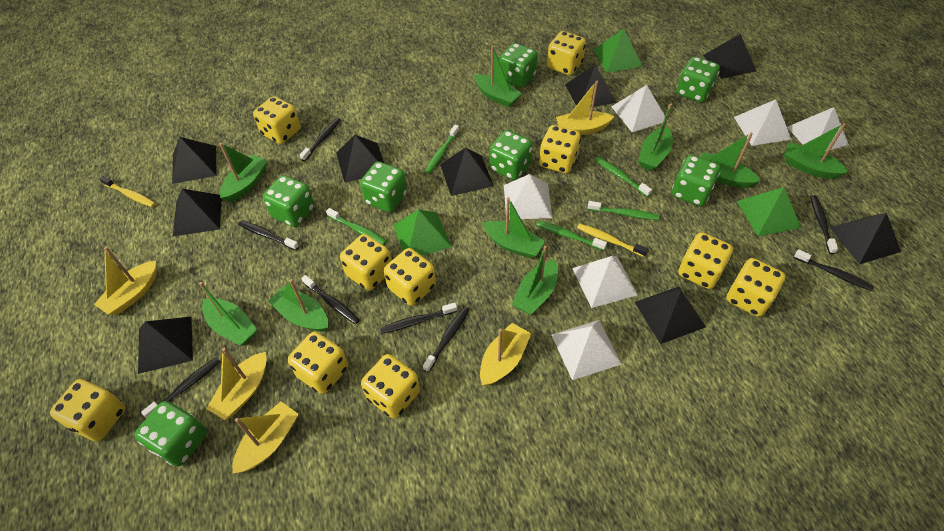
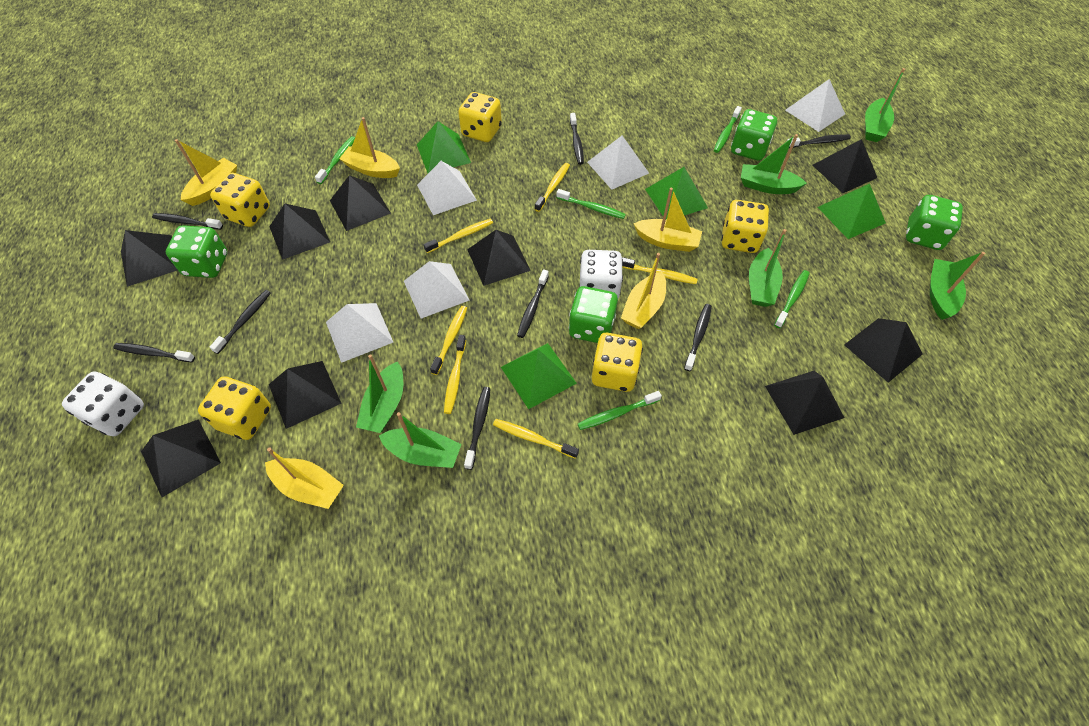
green boat: 9 -> 6
green dice: 7 -> 4
green pyramid: 3 -> 4
white dice: 0 -> 2
white pyramid: 6 -> 5
yellow dice: 10 -> 5
yellow toothbrush: 2 -> 6

